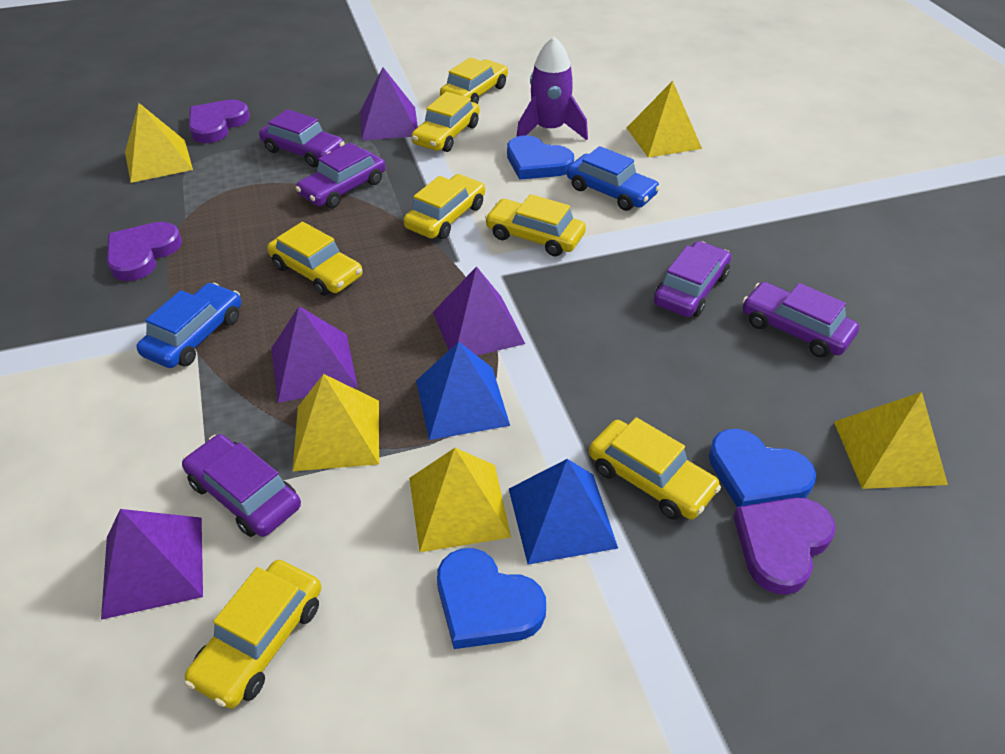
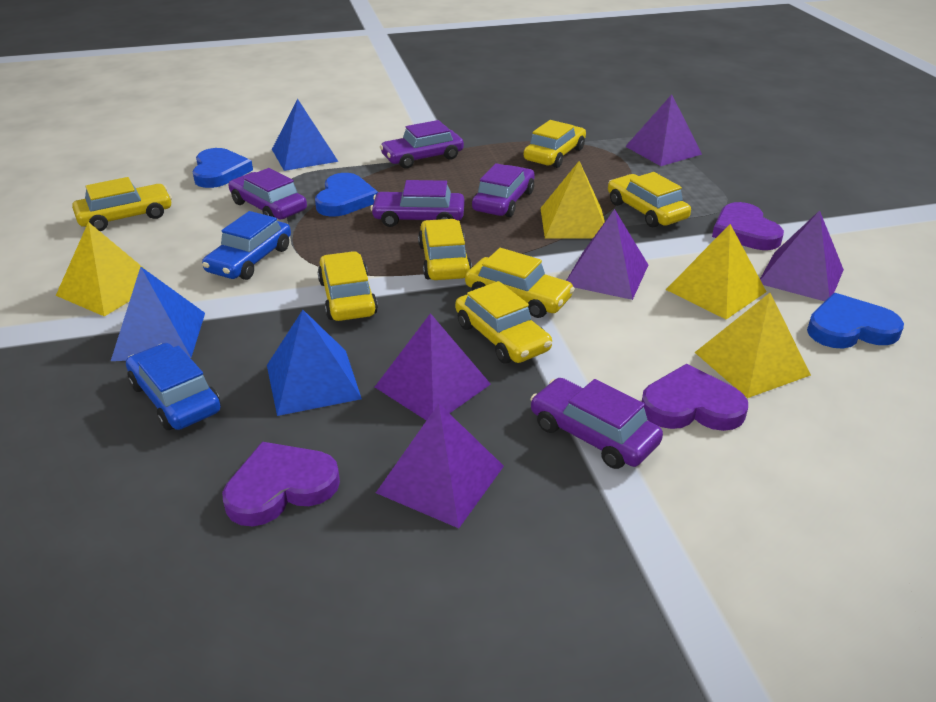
blue pyramid: 2 -> 3
purple pyramid: 4 -> 5
purple rocket: 1 -> 0
yellow pyramid: 5 -> 4

